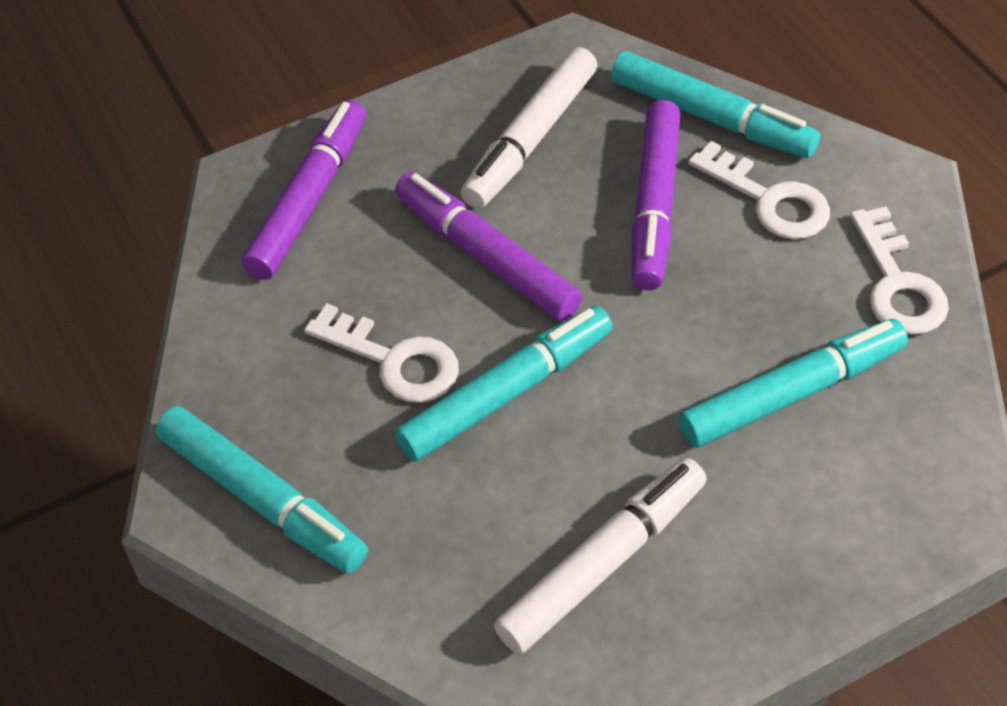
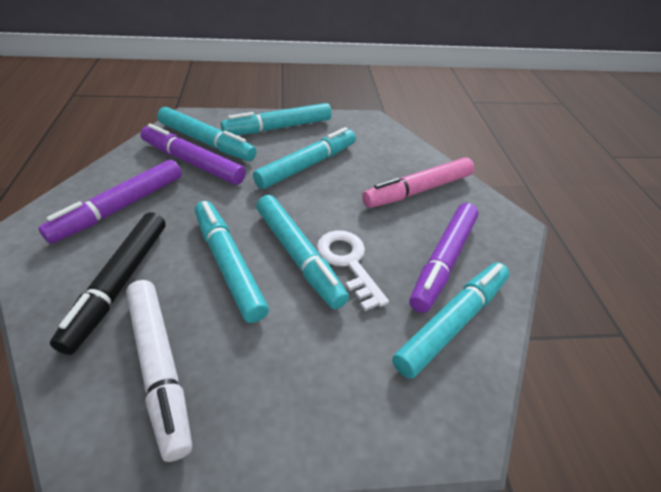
black marker: 0 -> 1
pink marker: 0 -> 1
turquoise marker: 4 -> 6
white key: 3 -> 1
white marker: 2 -> 1

